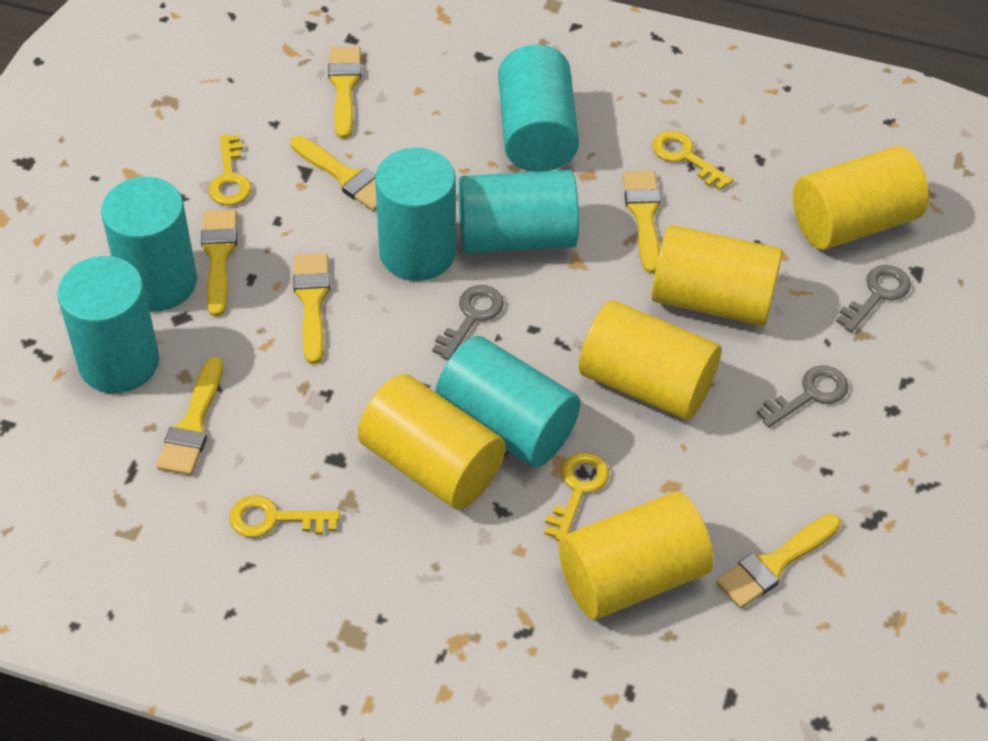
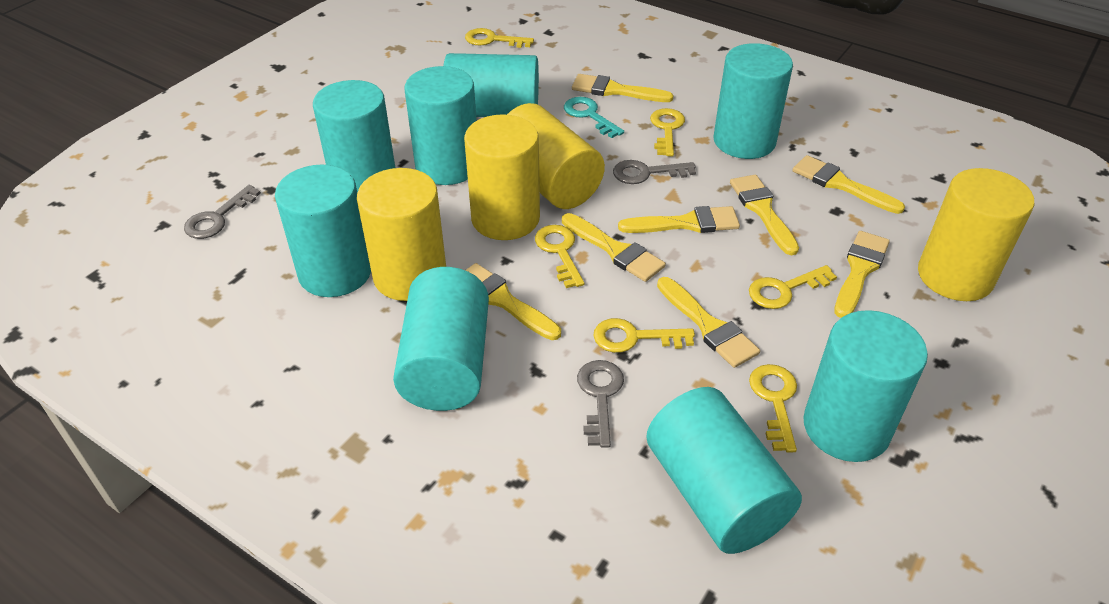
turquoise cylinder: 6 -> 8
turquoise key: 0 -> 1
yellow brush: 7 -> 8
yellow cylinder: 5 -> 4
yellow key: 4 -> 6

